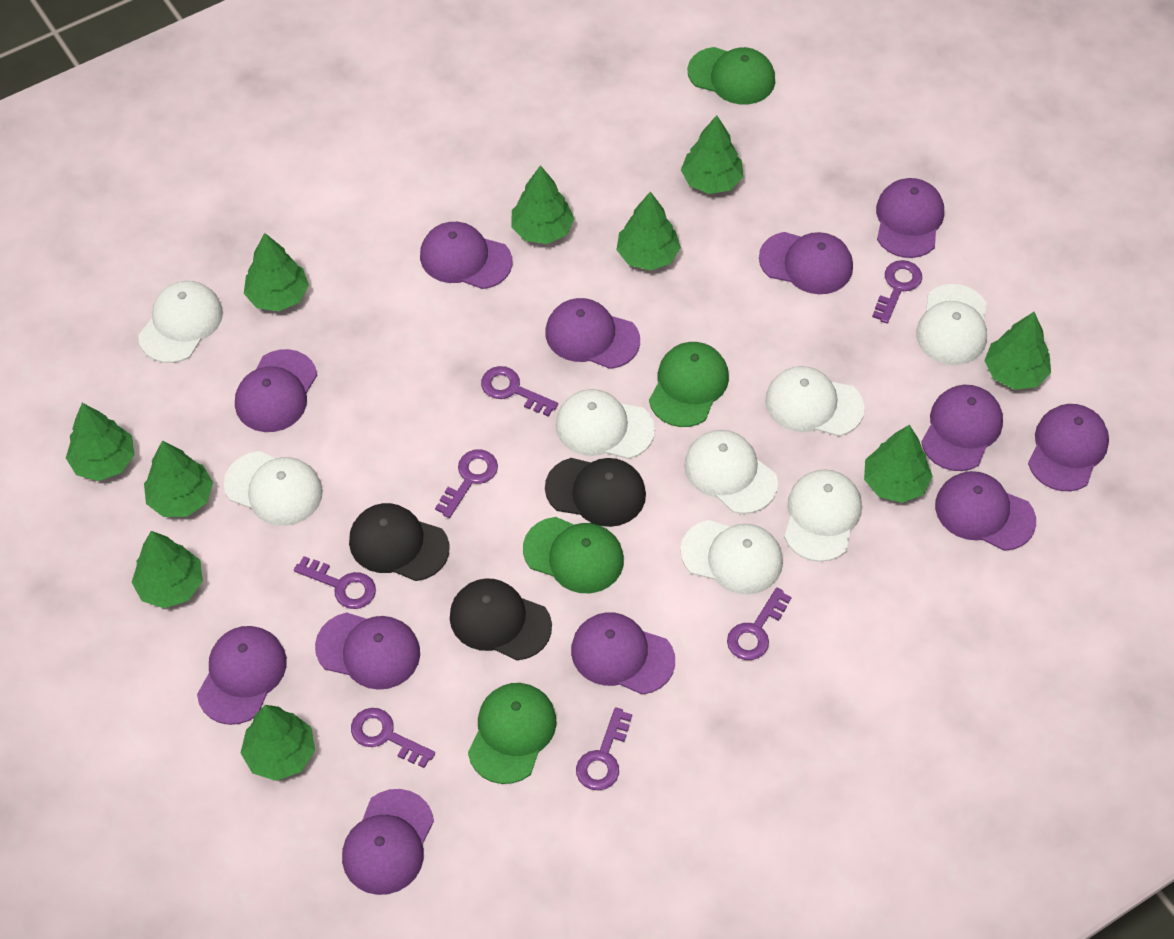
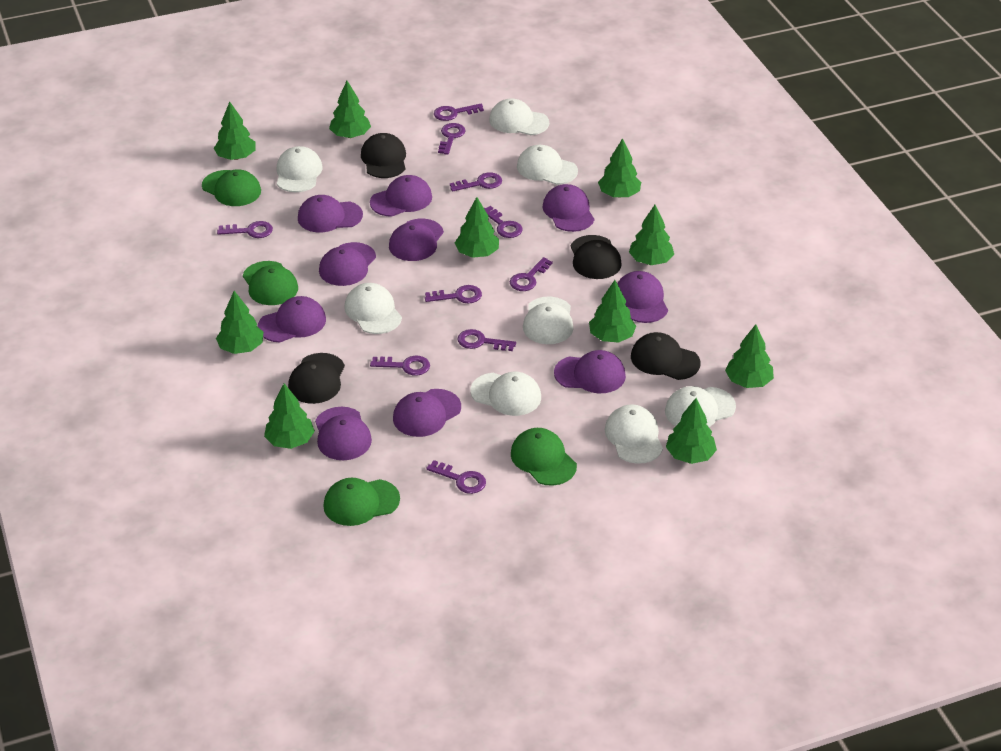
black cap: 3 -> 4
purple cap: 12 -> 10
purple key: 7 -> 10

